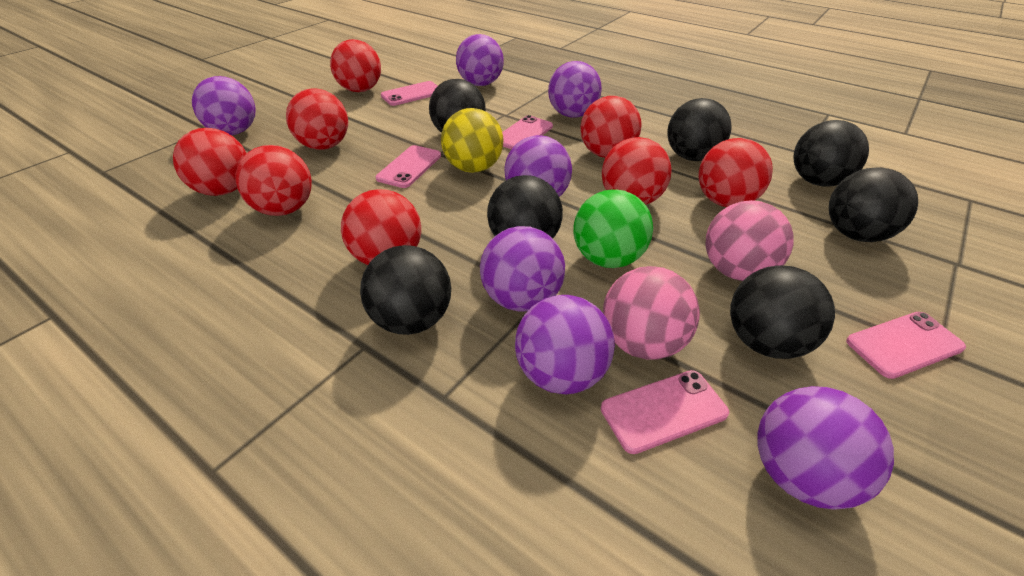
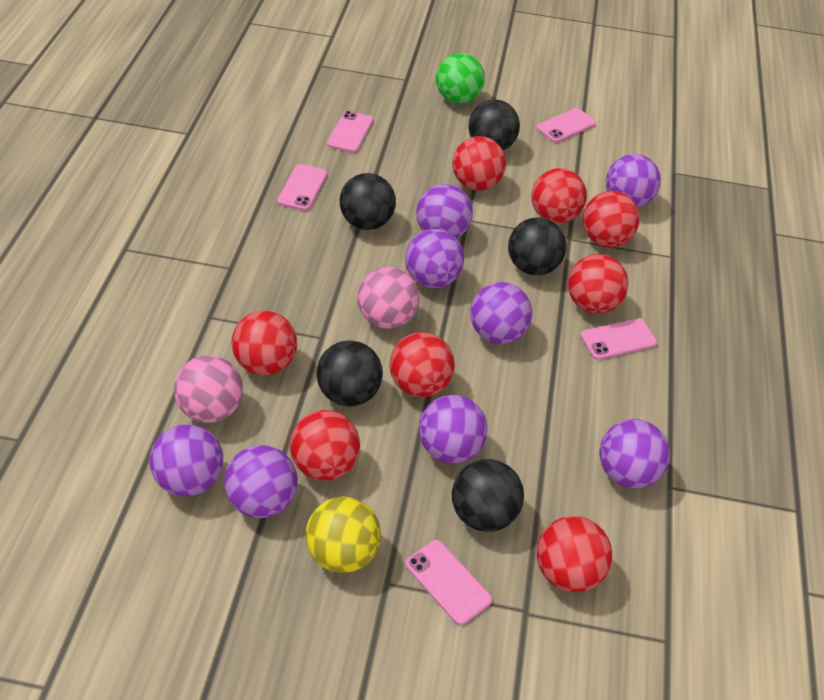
black ball: 7 -> 5
purple ball: 7 -> 8

